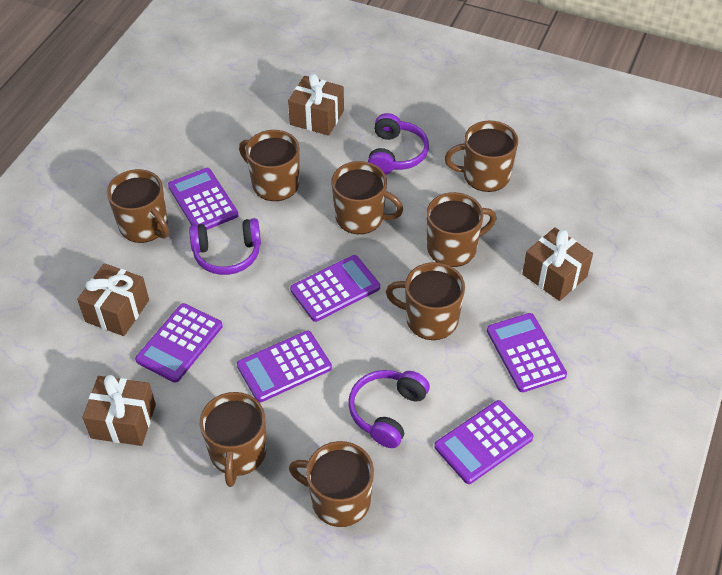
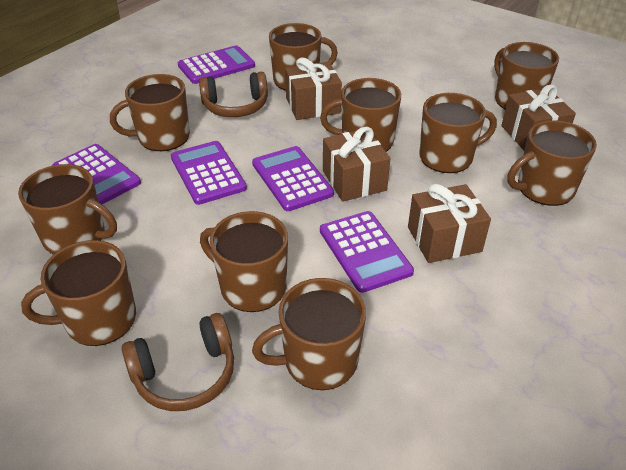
brown headphones: 0 -> 2
brown mug: 8 -> 10
purple calculator: 6 -> 5
purple headphones: 3 -> 0

